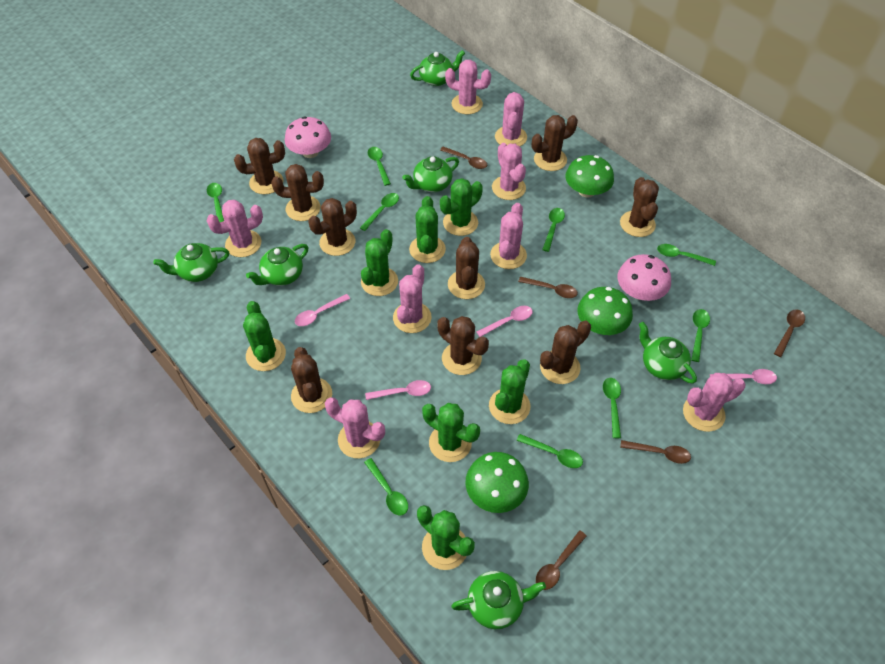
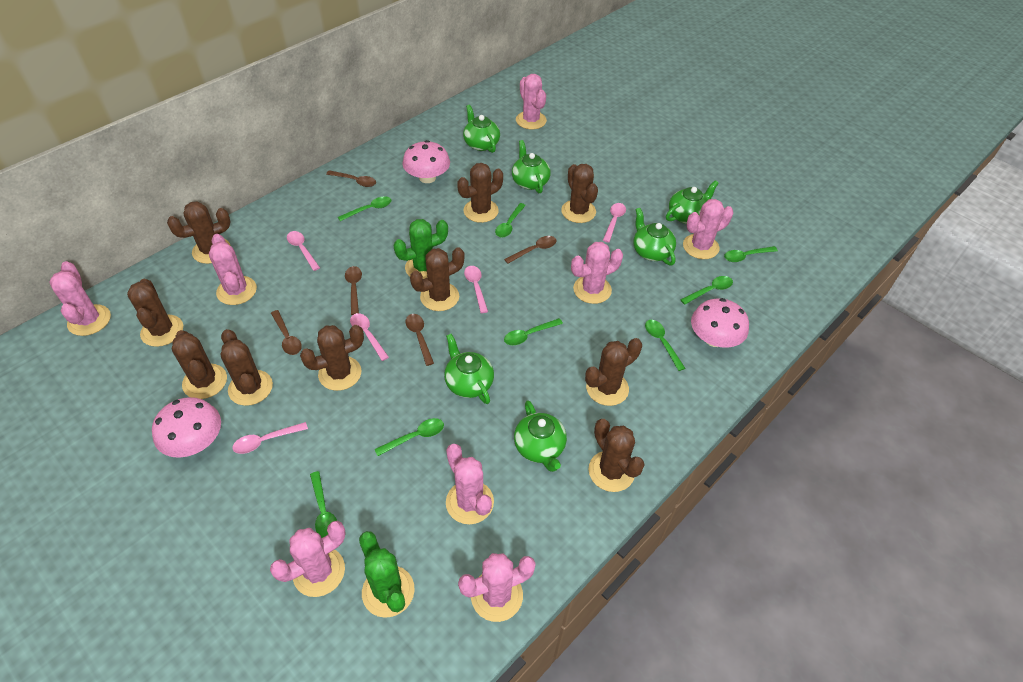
brown cactus: 9 -> 10
green cactus: 7 -> 2
green mushroom: 3 -> 0
green spoon: 9 -> 8
pink mushroom: 2 -> 3
pink spoon: 4 -> 5

